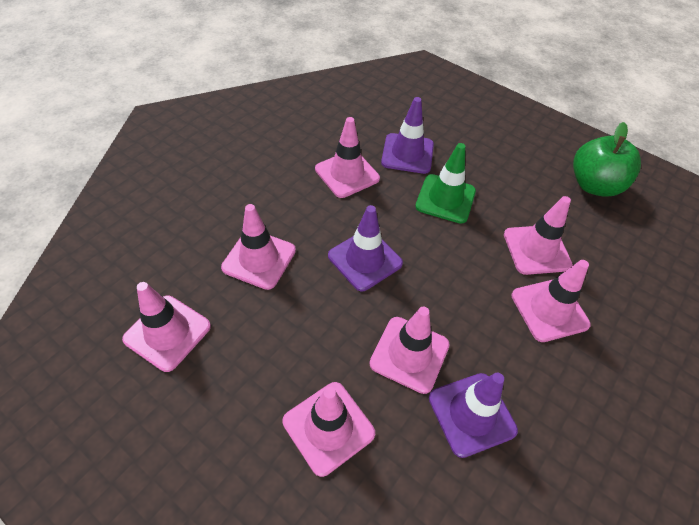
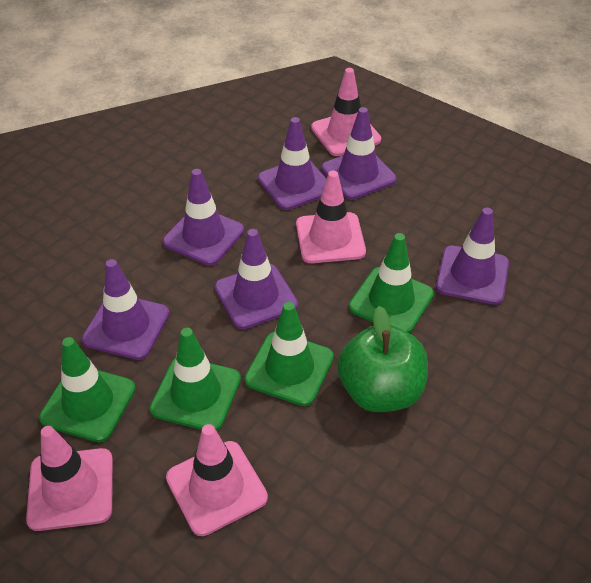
green traffic cone: 1 -> 4
pink traffic cone: 7 -> 4
purple traffic cone: 3 -> 6

